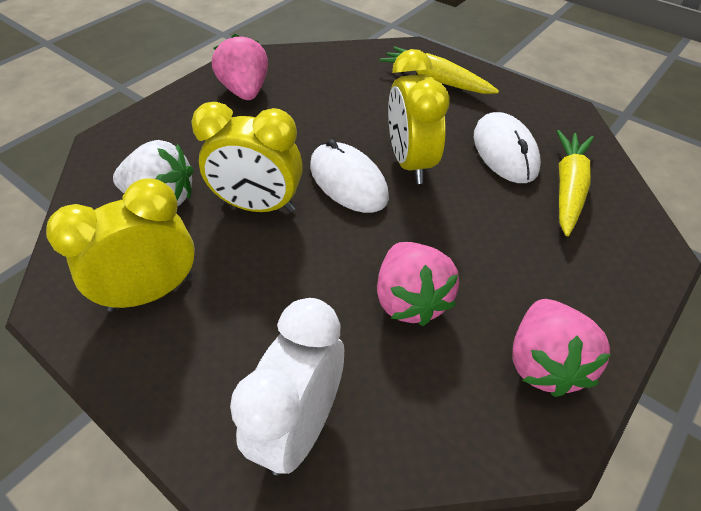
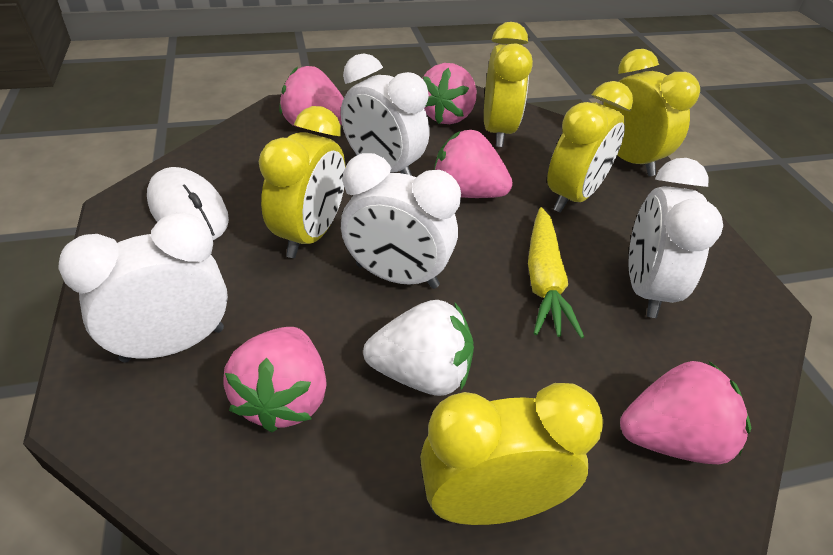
pink strawberry: 3 -> 5
white clock: 1 -> 4
white mouse: 2 -> 1
yellow carrot: 2 -> 1
yellow clock: 3 -> 5

